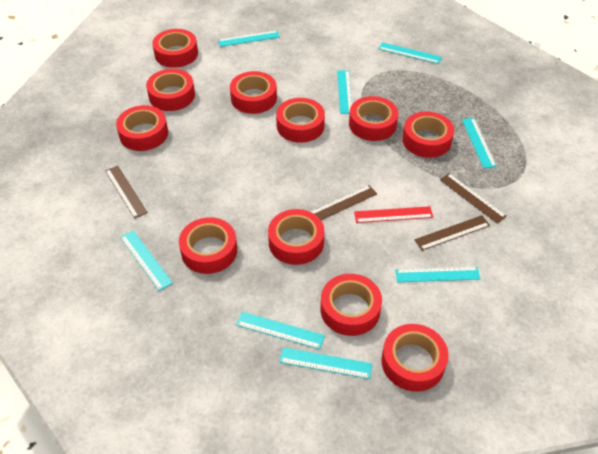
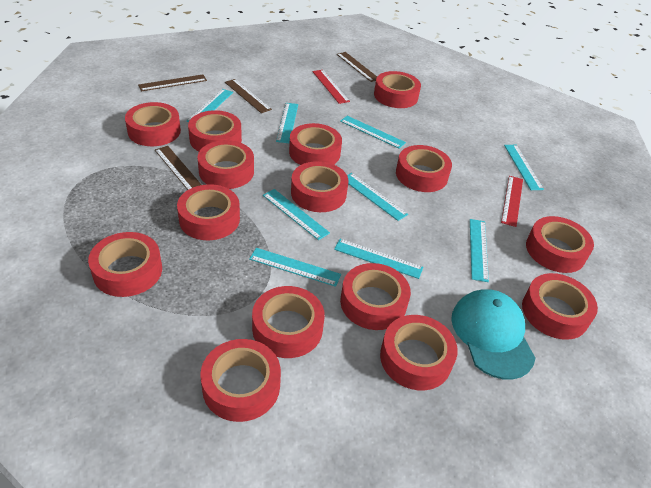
red ruler: 1 -> 2
red tape: 11 -> 15
turquoise cap: 0 -> 1
turquoise ruler: 8 -> 9

